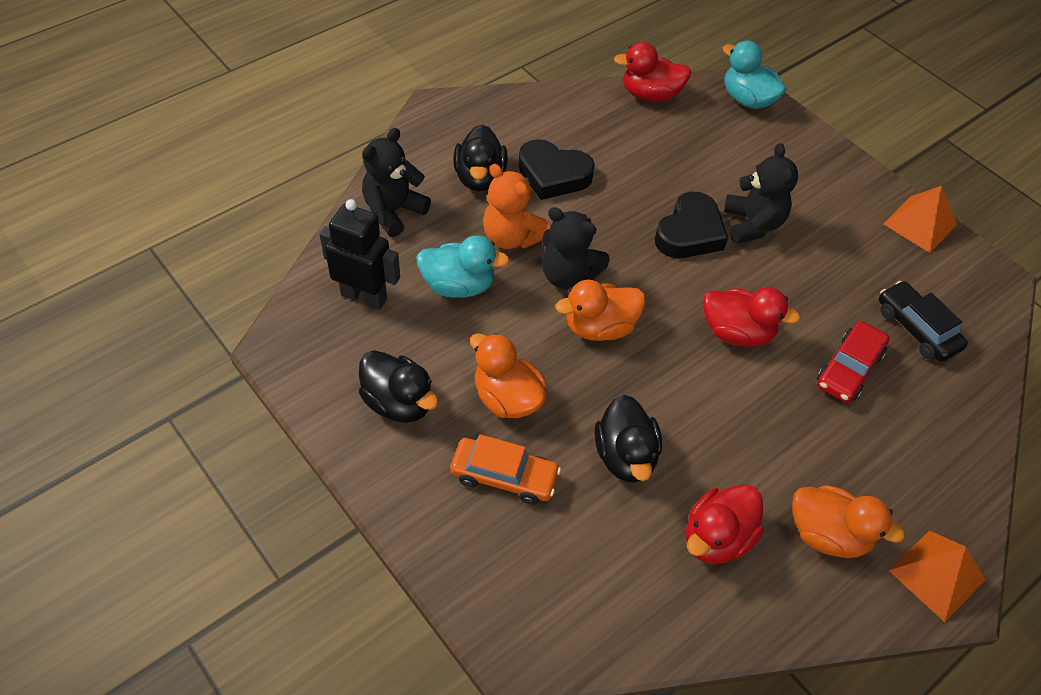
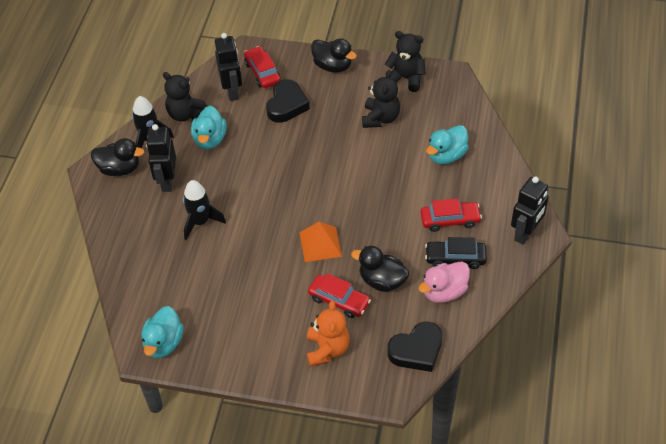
black robot: 1 -> 3
black rocket: 0 -> 2
orange car: 1 -> 0
orange duck: 3 -> 0
orange pyramid: 2 -> 1
pink duck: 0 -> 1
red car: 1 -> 3
red duck: 3 -> 0
turquoise duck: 2 -> 3

